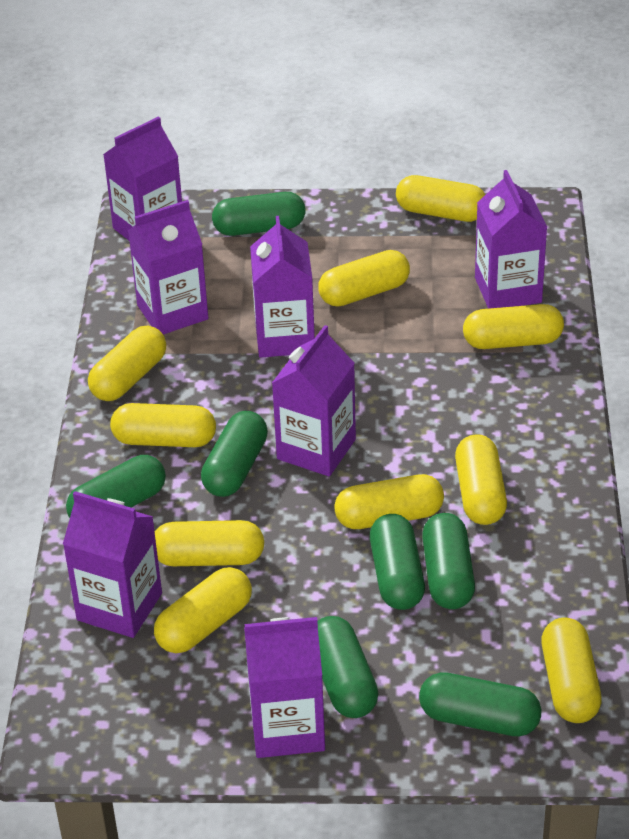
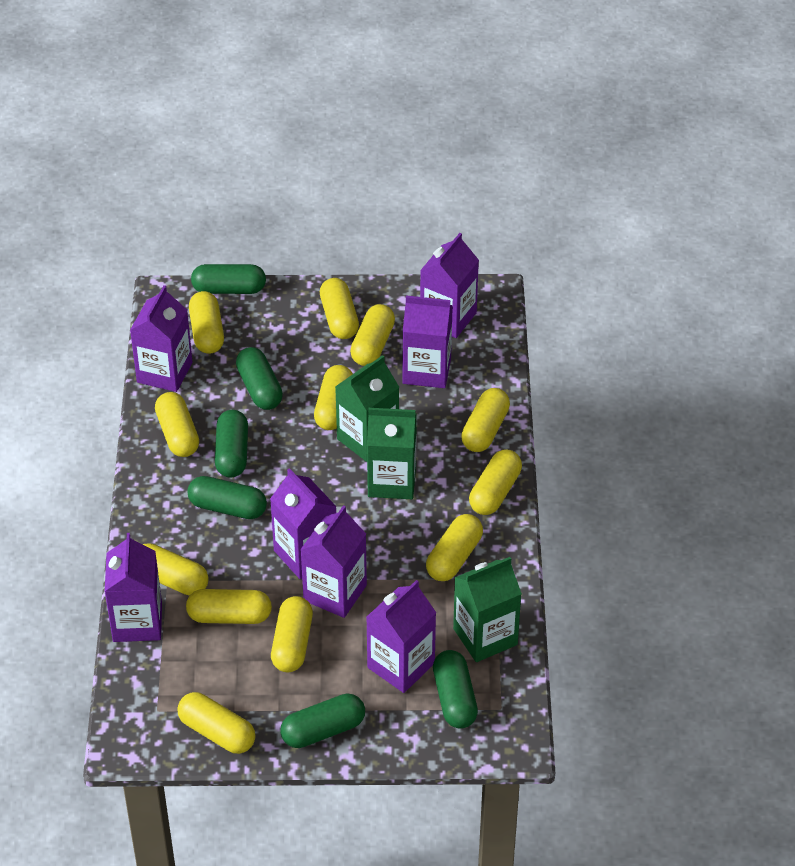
green capsule: 7 -> 6
green carton: 0 -> 3
yellow capsule: 10 -> 12

